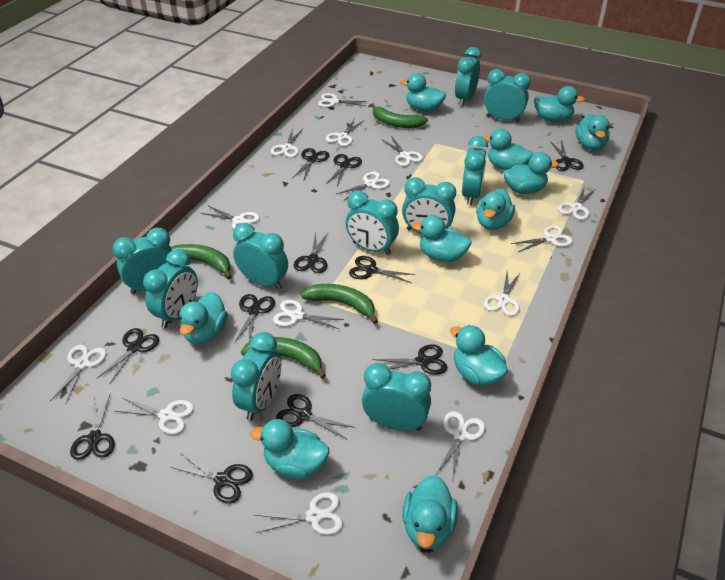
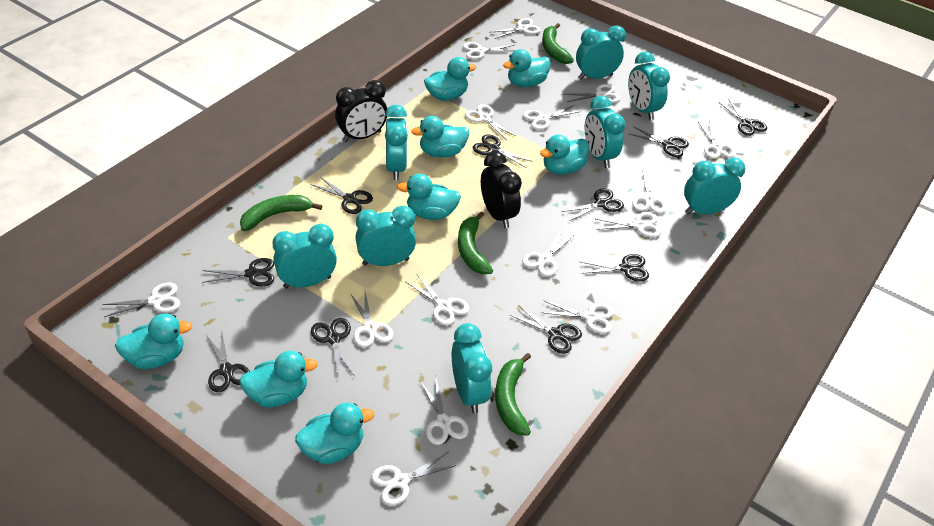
black clock: 0 -> 2
black scissors: 11 -> 10
turquoise clock: 10 -> 8
turquoise duck: 11 -> 8
white scissors: 14 -> 15

